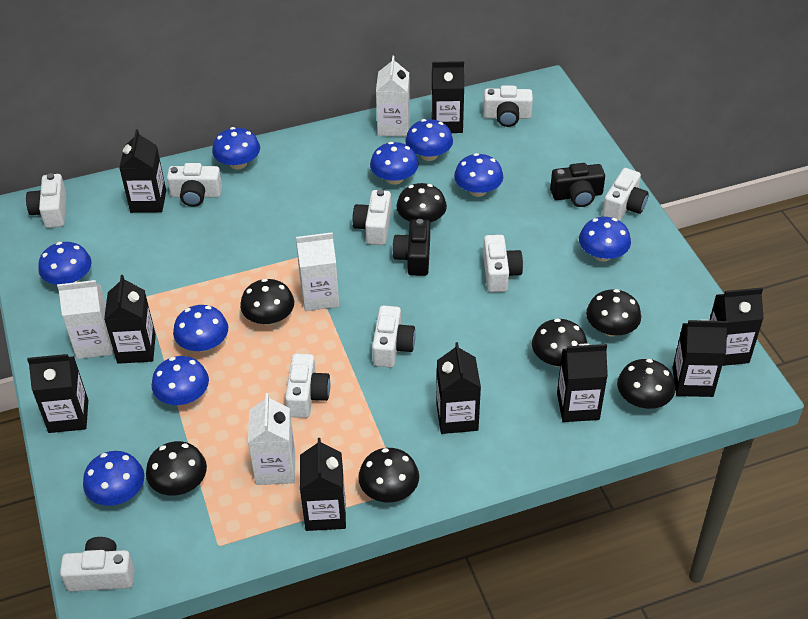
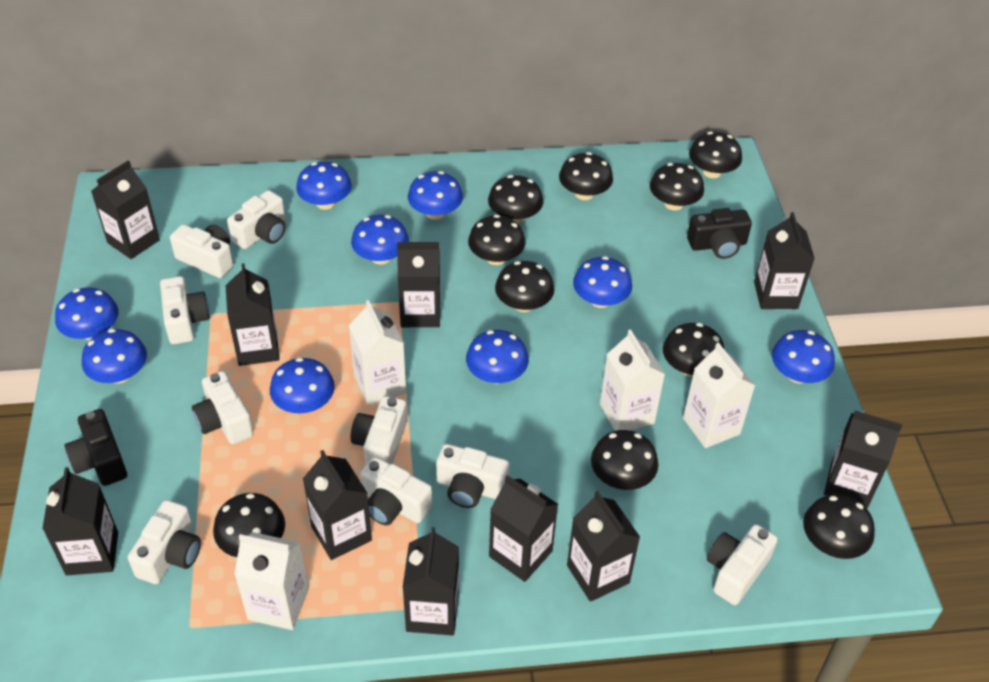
black carton: 9 -> 10
black mushroom: 7 -> 10

